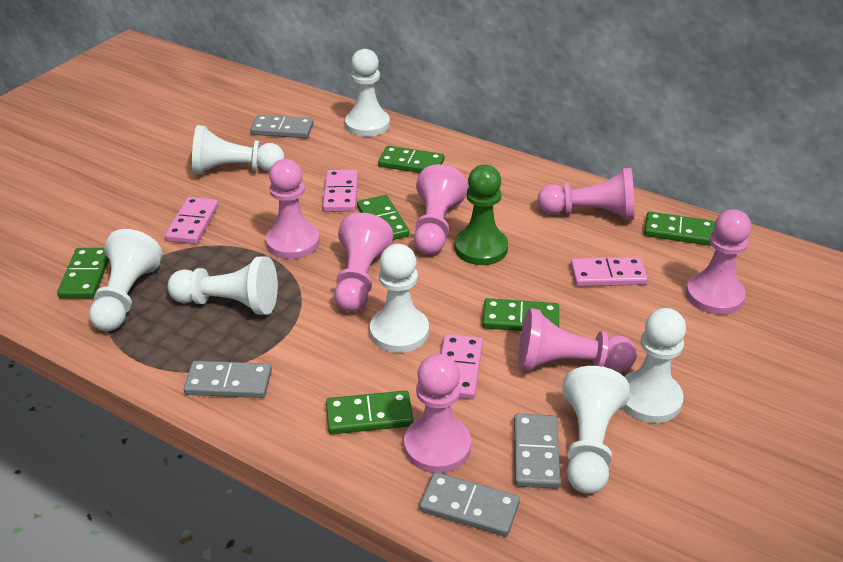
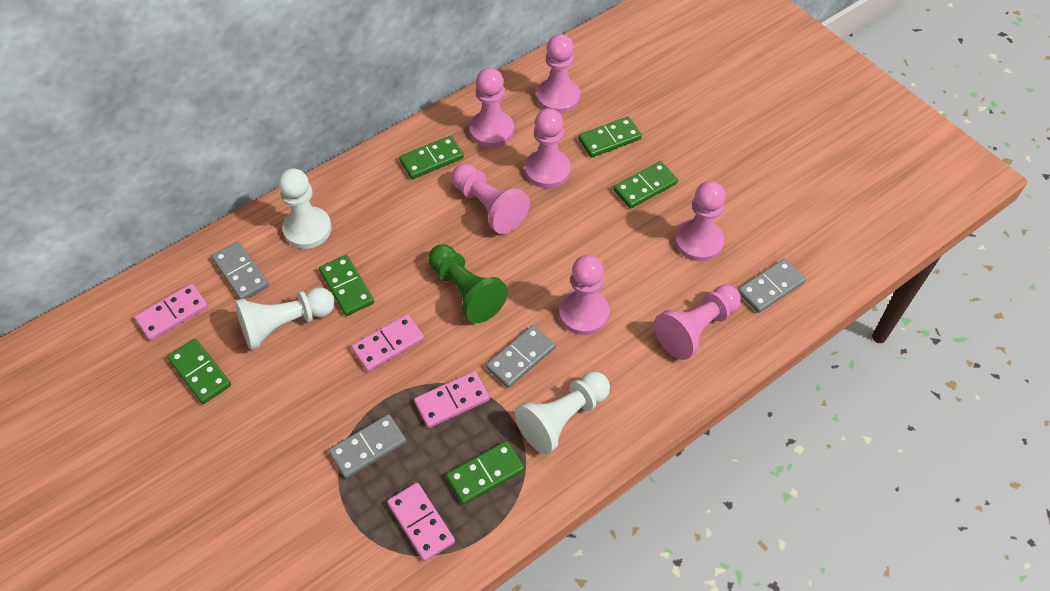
white pawn: 7 -> 3

